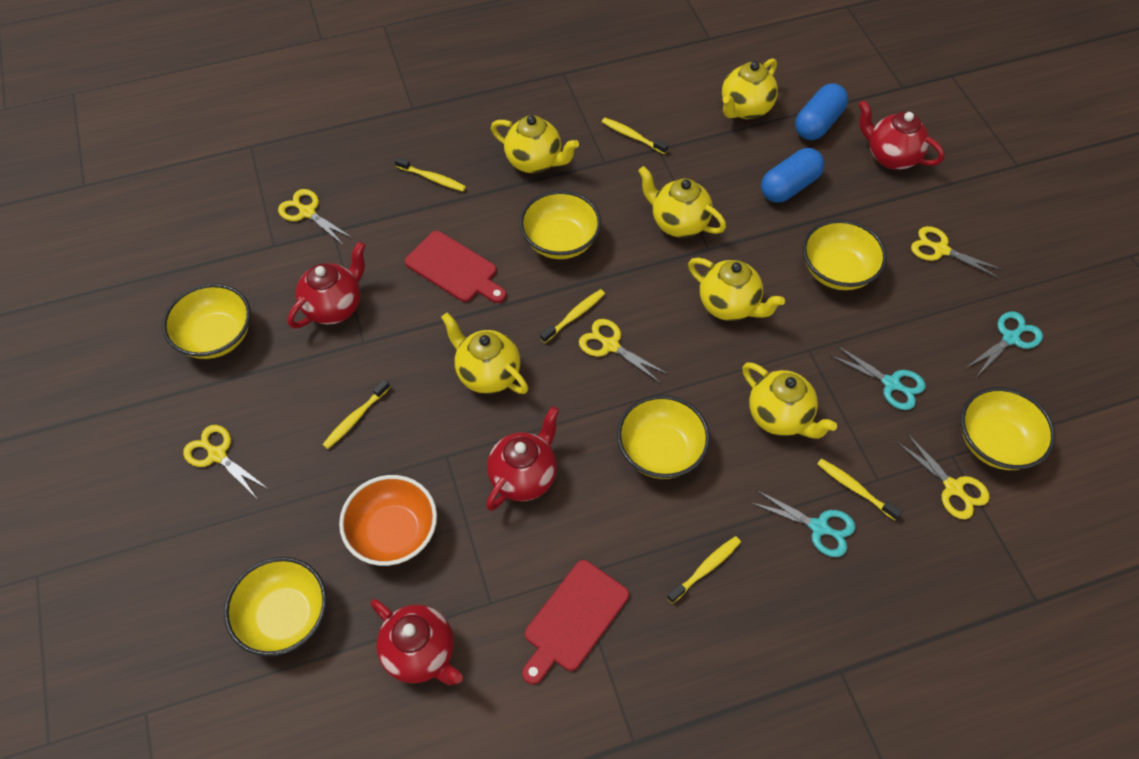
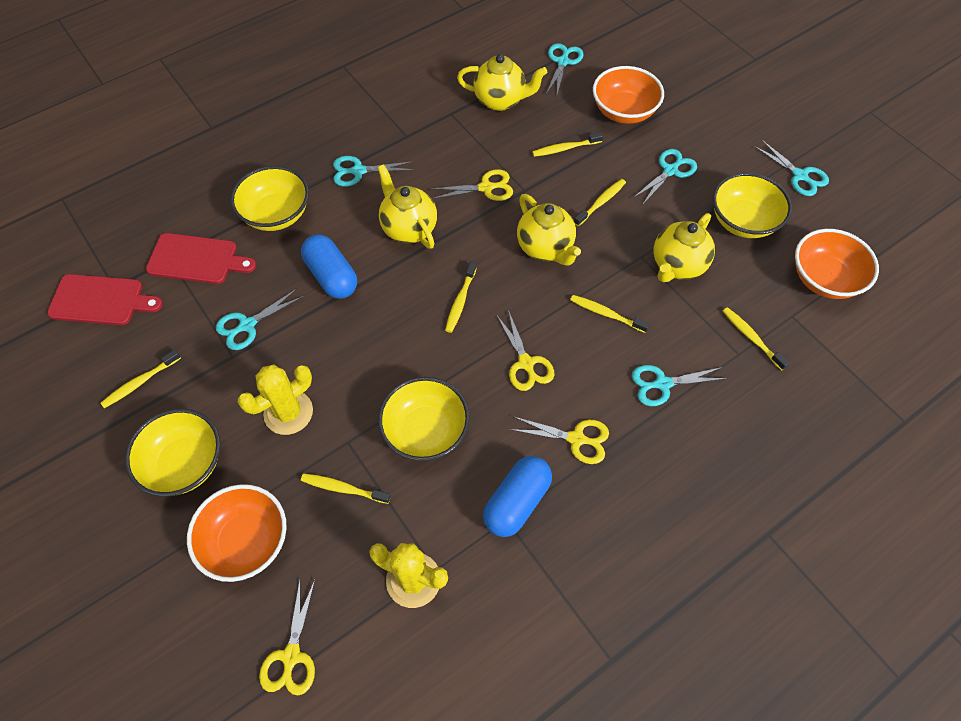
orange bowl: 1 -> 3
red teapot: 4 -> 0
turquoise scissors: 3 -> 6
yellow bowl: 6 -> 4
yellow cactus: 0 -> 2
yellow scissors: 5 -> 4
yellow teapot: 6 -> 4
yellow toothbrush: 6 -> 7

